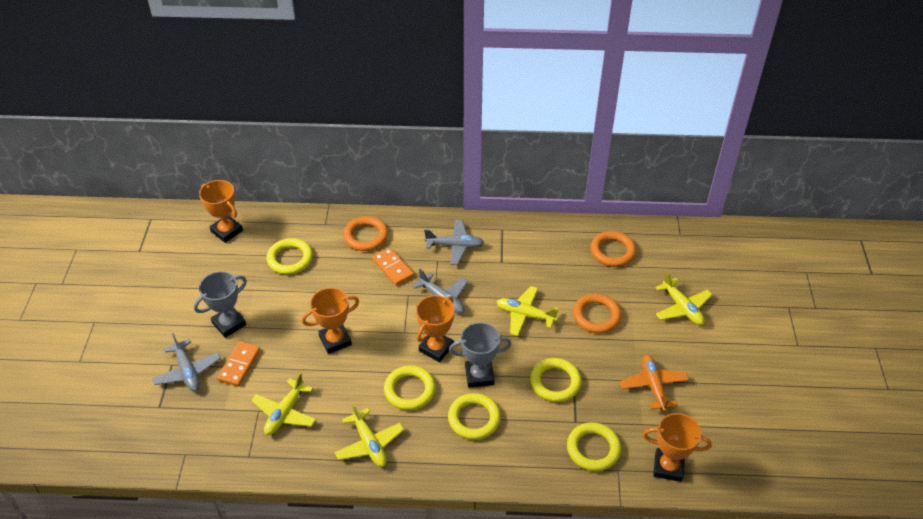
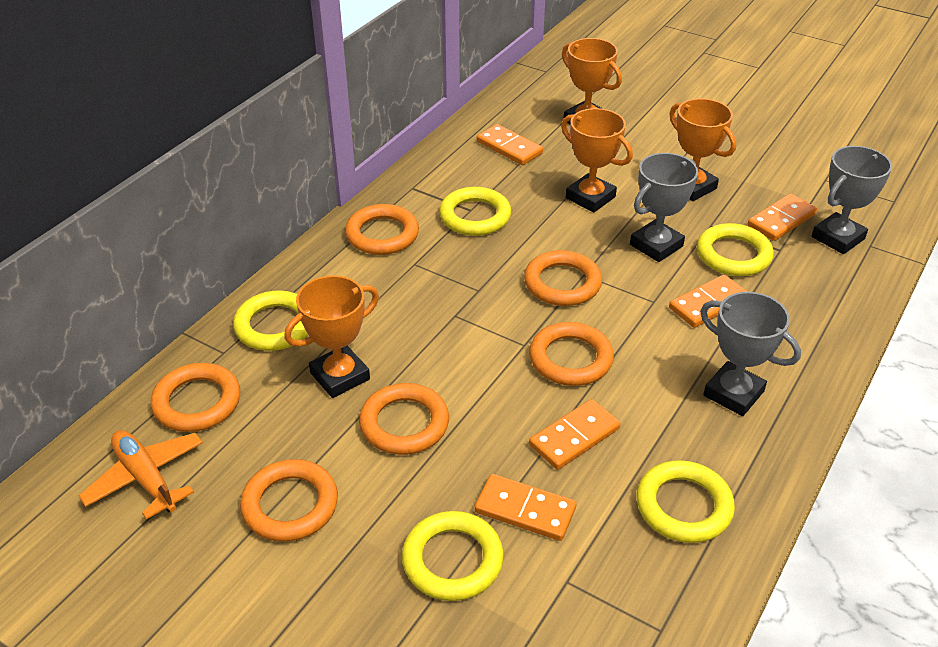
grey plane: 3 -> 0
grey trophy: 2 -> 3
orange domino: 2 -> 5
orange ring: 3 -> 6
yellow plane: 4 -> 0

